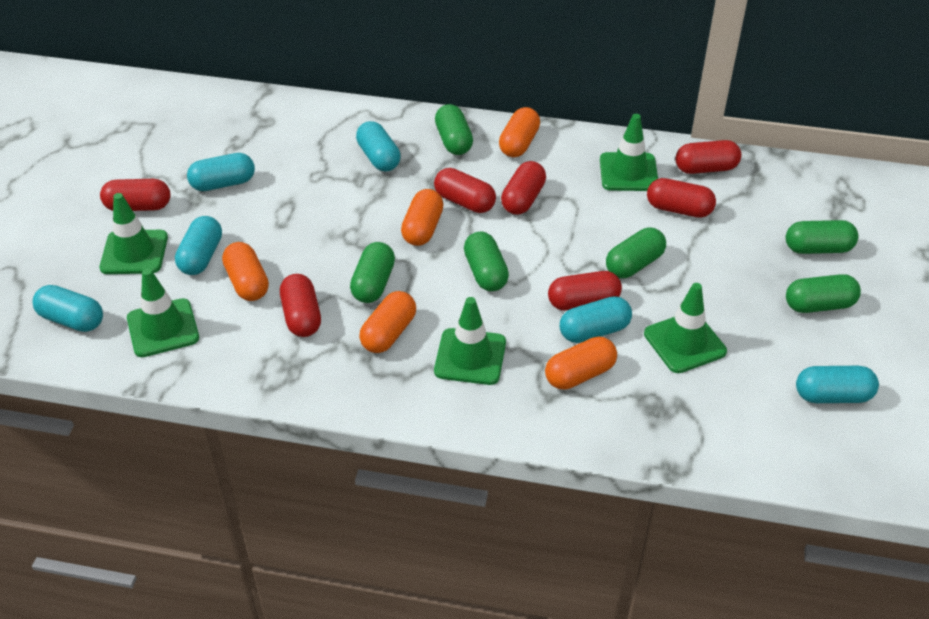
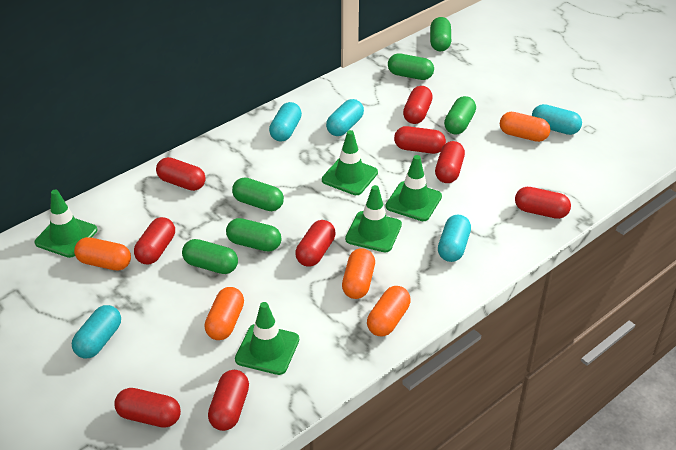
red capsule: 7 -> 9
turquoise capsule: 6 -> 5

